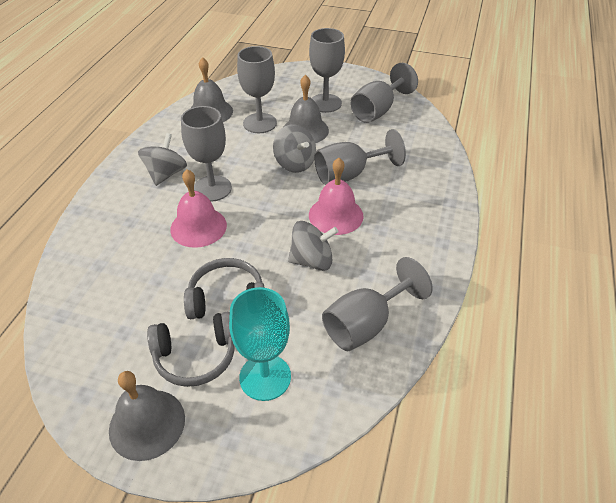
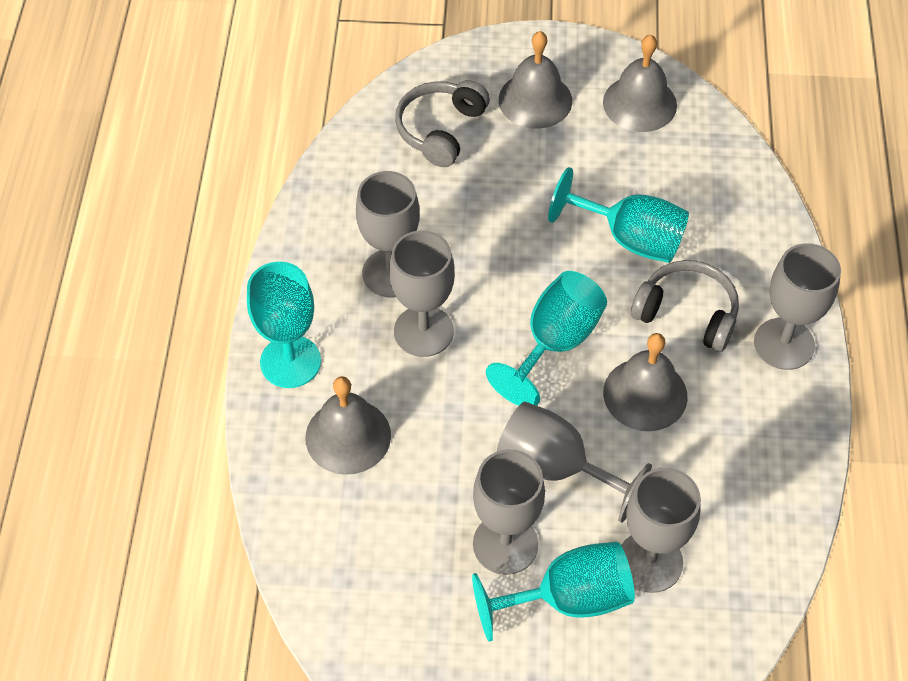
grey bell: 3 -> 4
grey spinning top: 3 -> 0
pink bell: 2 -> 0
turquoise goblet: 1 -> 4

